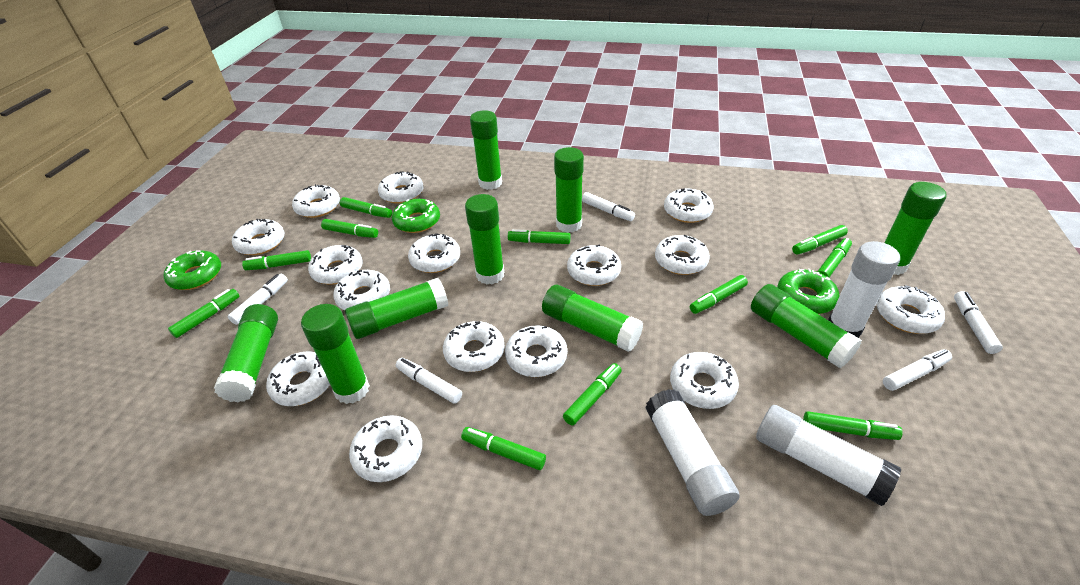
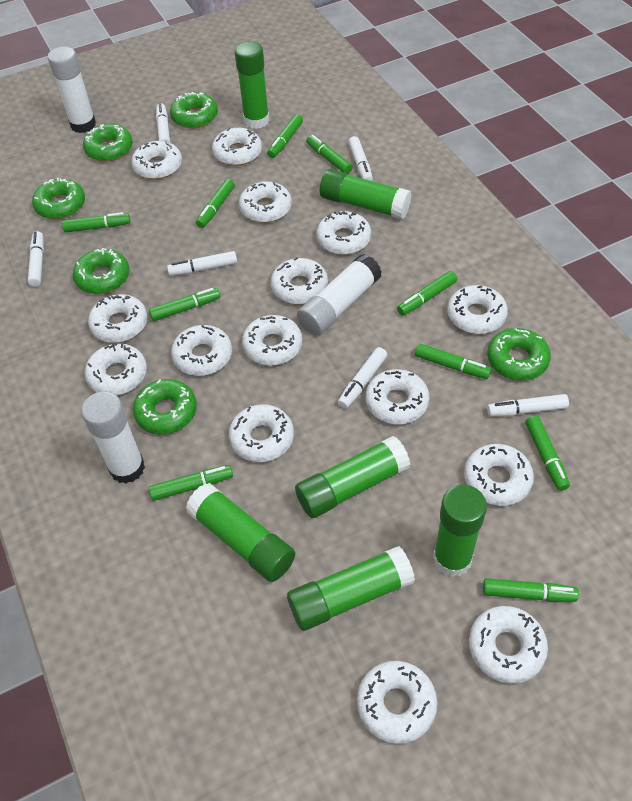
green donut: 3 -> 6
green glue stick: 9 -> 6
green marker: 11 -> 10
white marker: 5 -> 6

